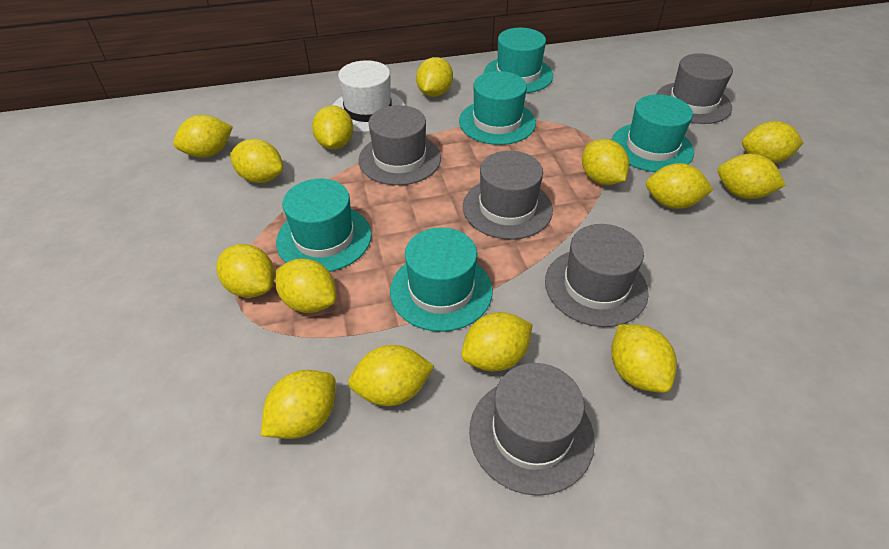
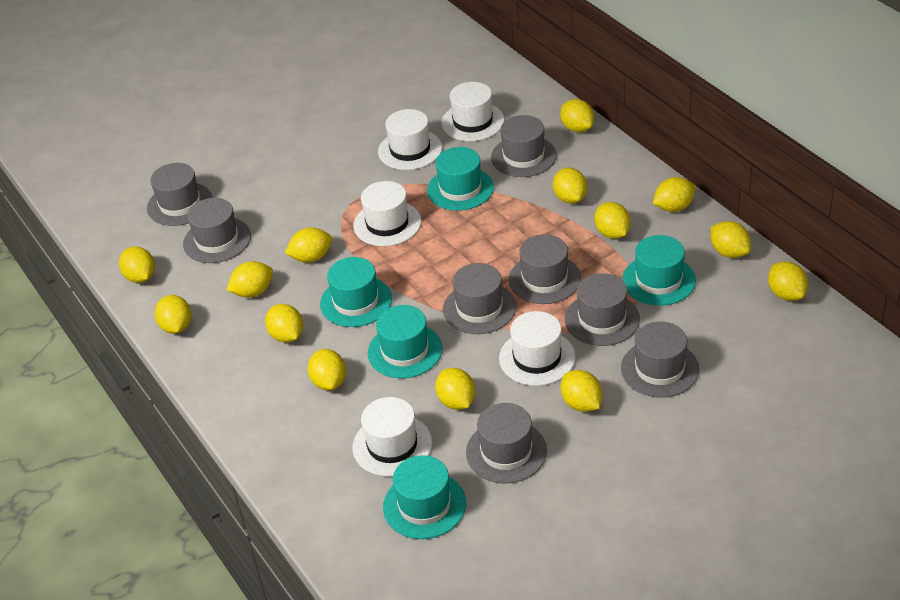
grey hat: 5 -> 8
white hat: 1 -> 5

